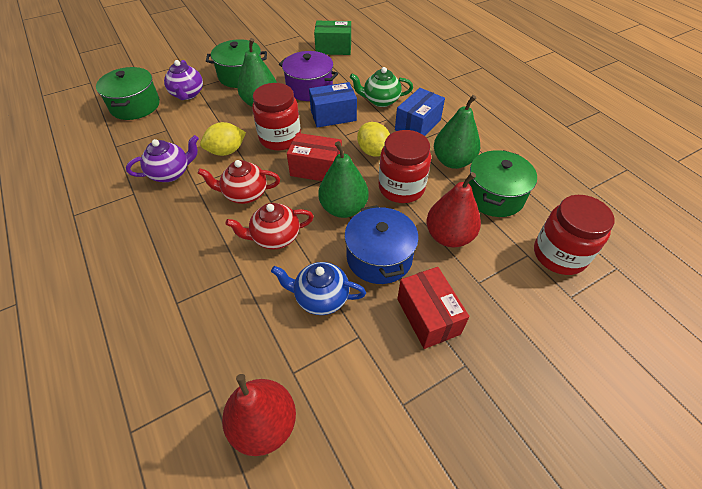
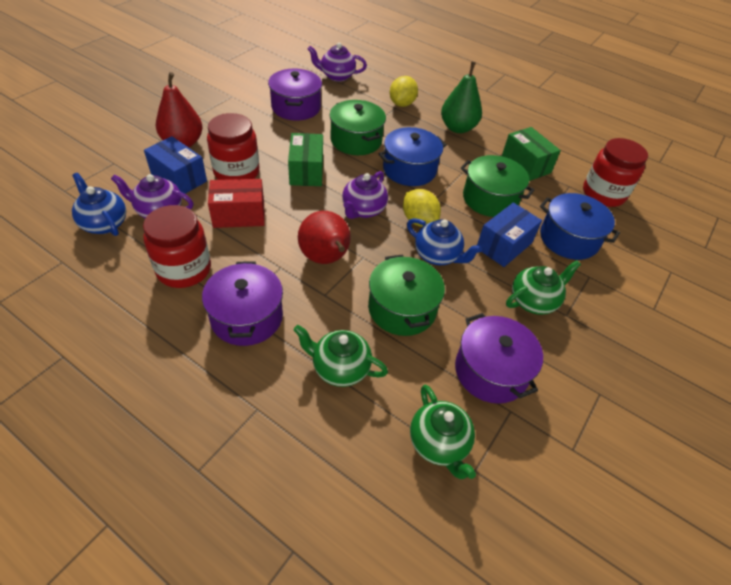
blue pot: 1 -> 2
blue teapot: 1 -> 2
green box: 1 -> 2
green pear: 3 -> 1
green teapot: 1 -> 3
purple pot: 1 -> 3
purple teapot: 2 -> 3
red box: 2 -> 1
red teapot: 2 -> 0

